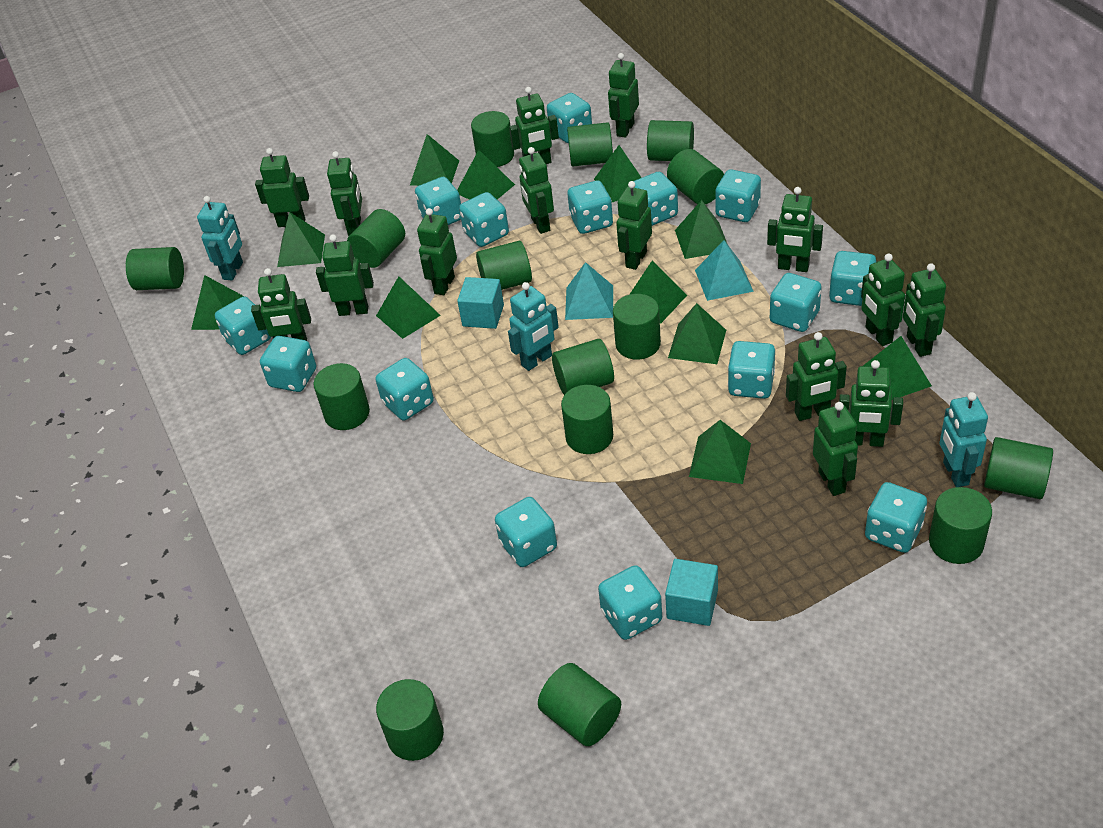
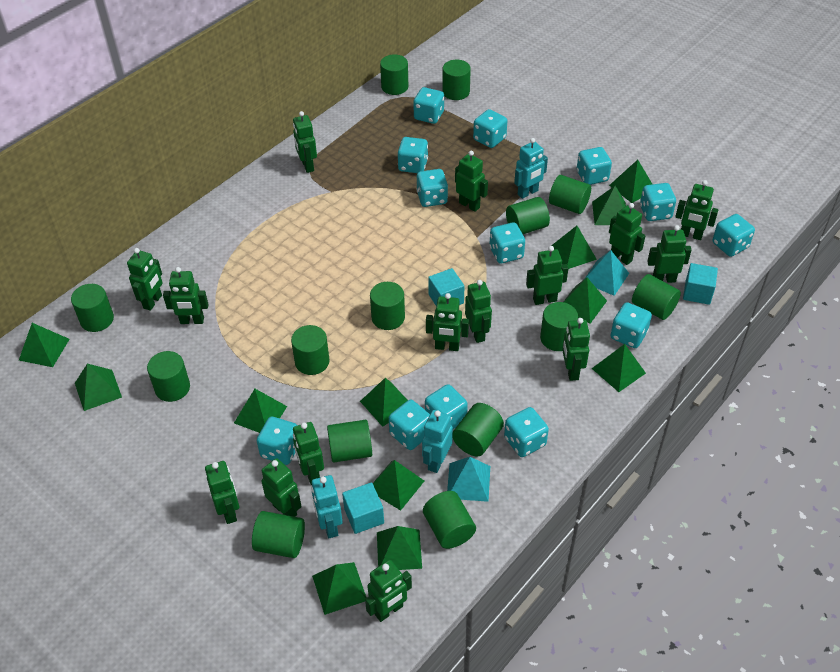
green cylinder: 15 -> 14
green pyramid: 11 -> 12
turquoise cube: 2 -> 3
turquoise dice: 15 -> 13

